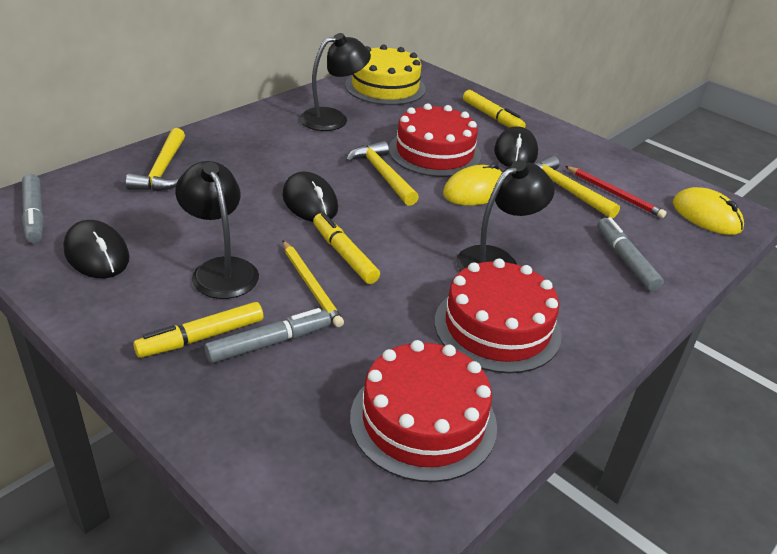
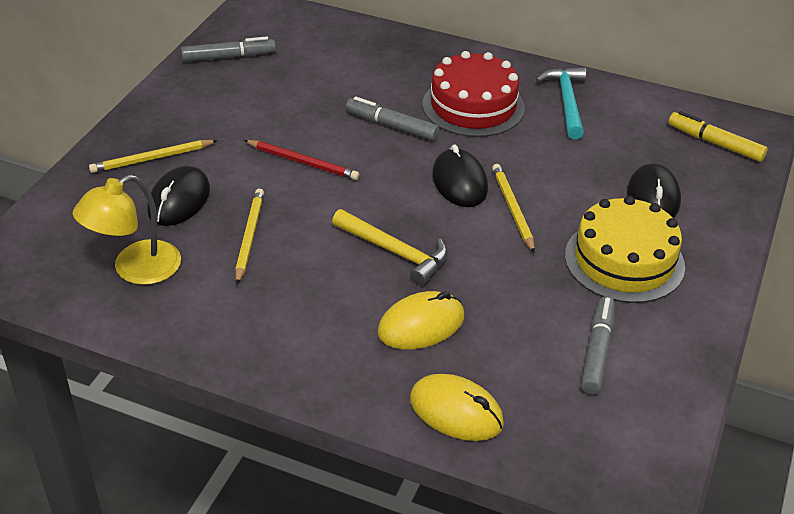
black lamp: 3 -> 0
red cake: 3 -> 1
turquoise hammer: 0 -> 1
yellow hammer: 3 -> 1
yellow lamp: 0 -> 1
yellow marker: 3 -> 1
yellow pencil: 1 -> 3

